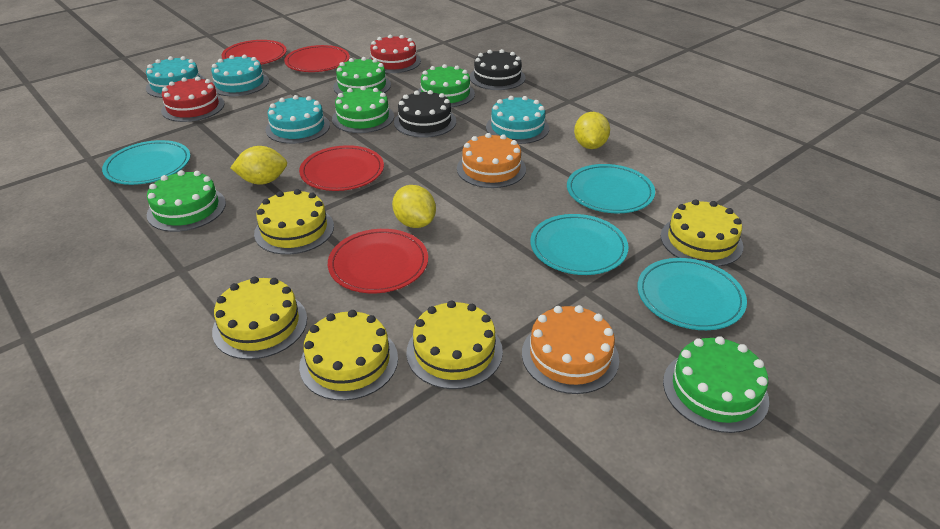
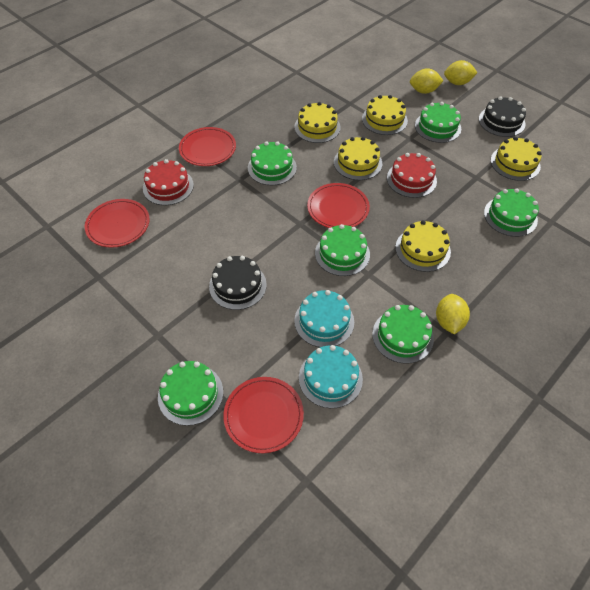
green cake: 5 -> 6
orange cake: 2 -> 0
turquoise cake: 4 -> 2
turquoise plate: 4 -> 0

